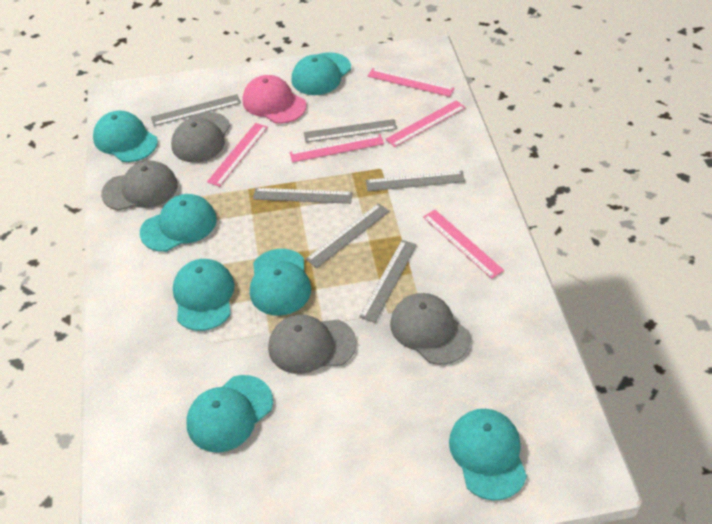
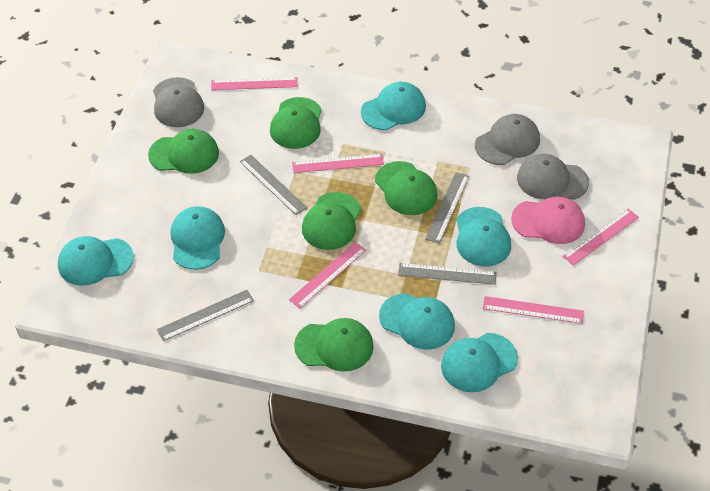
green cap: 0 -> 5
grey cap: 4 -> 3
grey ruler: 6 -> 4
turquoise cap: 7 -> 6

